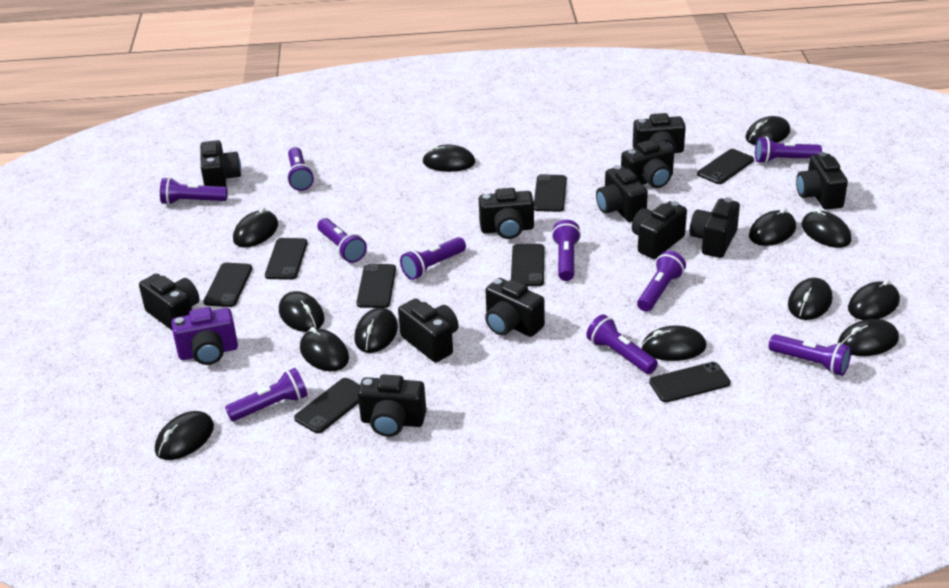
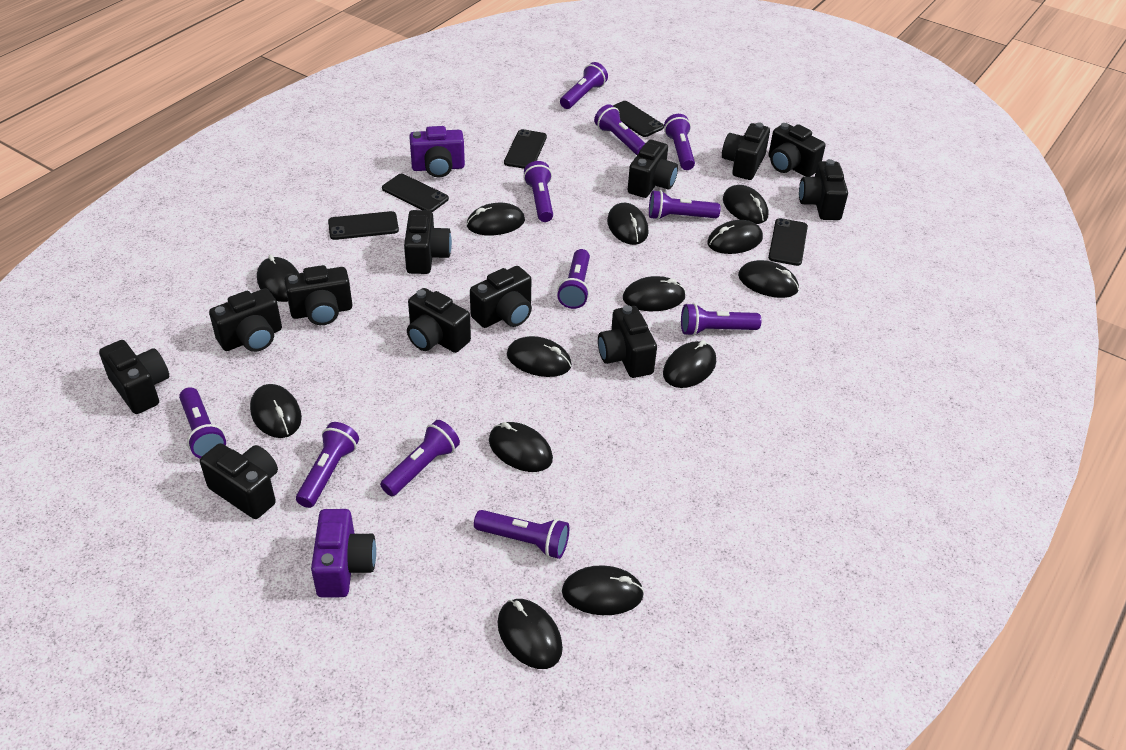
black phone: 8 -> 5
purple camera: 1 -> 2
purple flashlight: 10 -> 11

